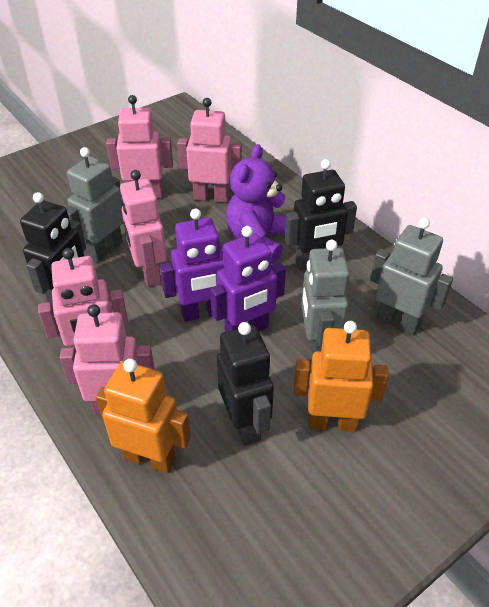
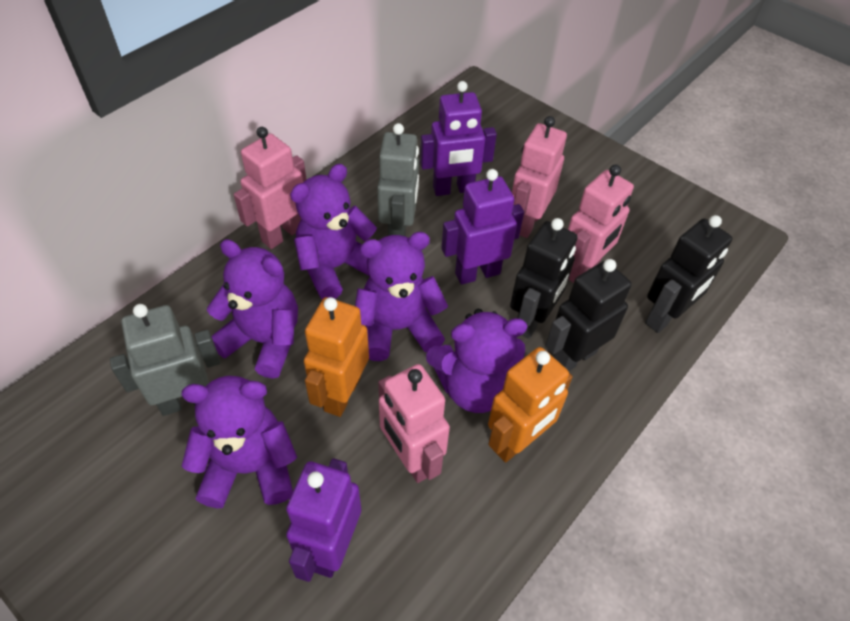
grey robot: 3 -> 2
pink robot: 5 -> 4
purple robot: 2 -> 3
purple teddy bear: 1 -> 5

